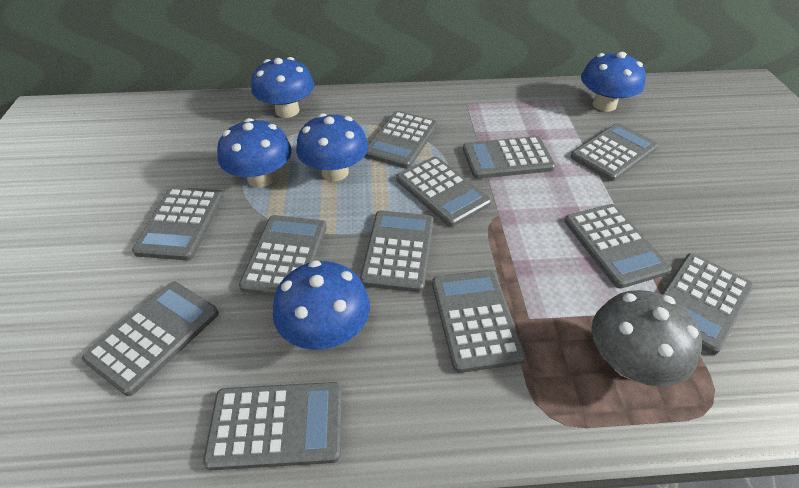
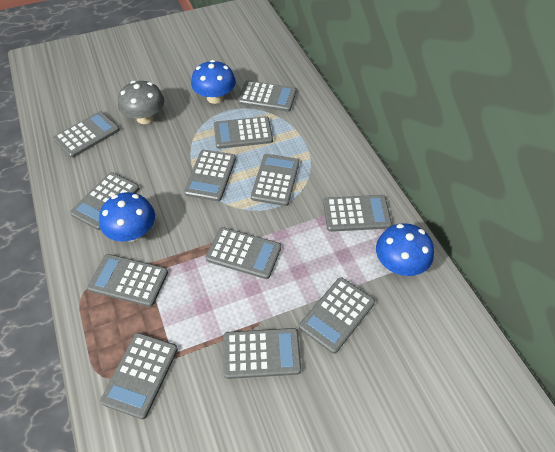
blue mushroom: 5 -> 3

